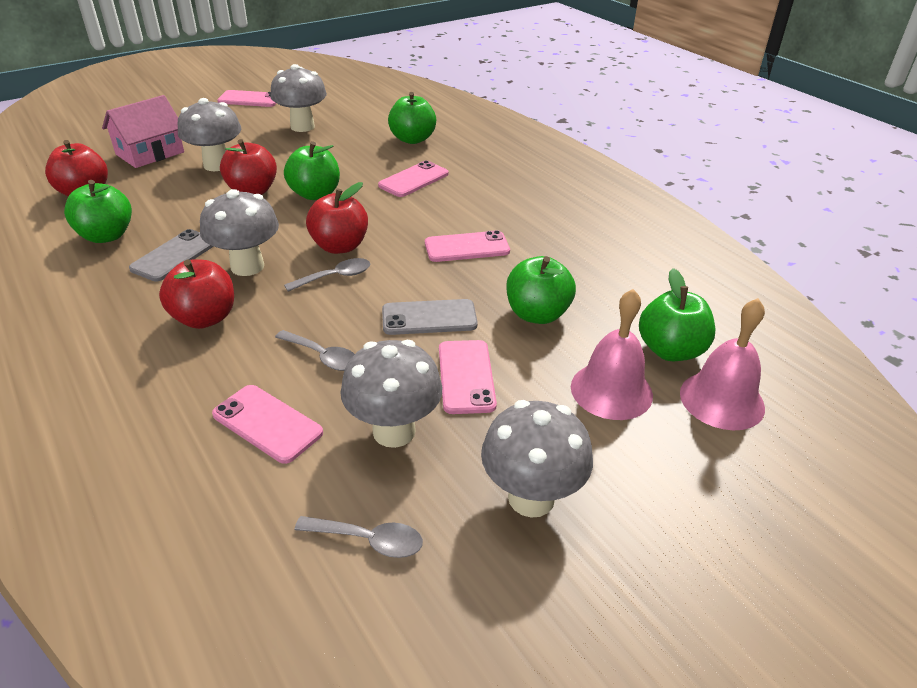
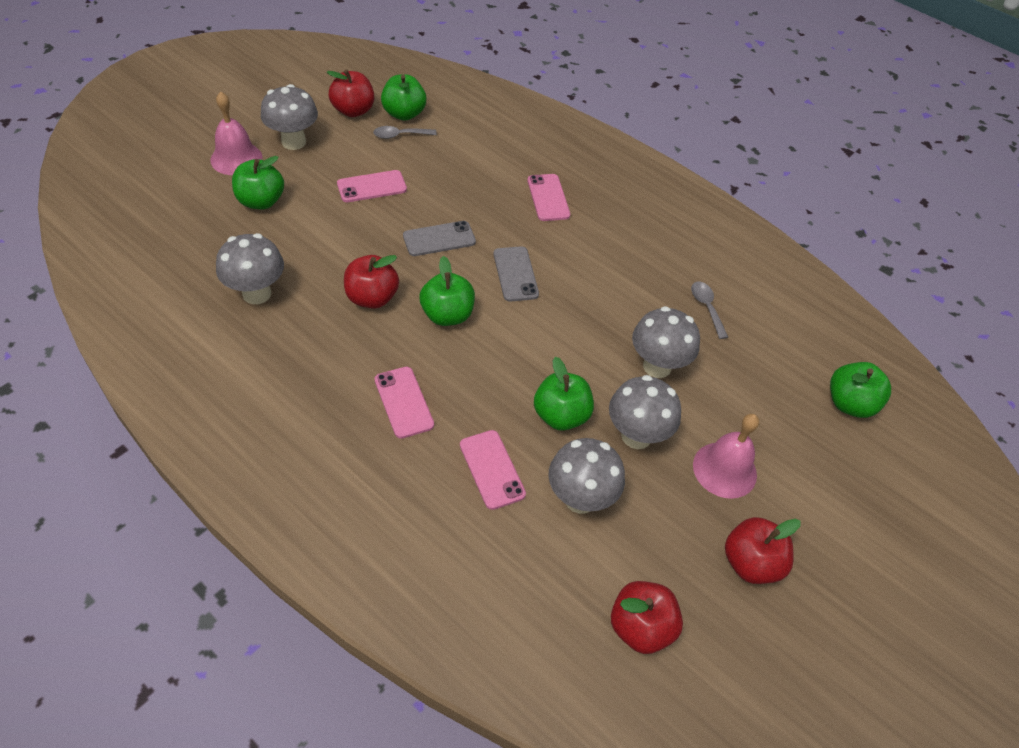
grey spoon: 3 -> 2
pink house: 1 -> 0
pink phone: 5 -> 4

